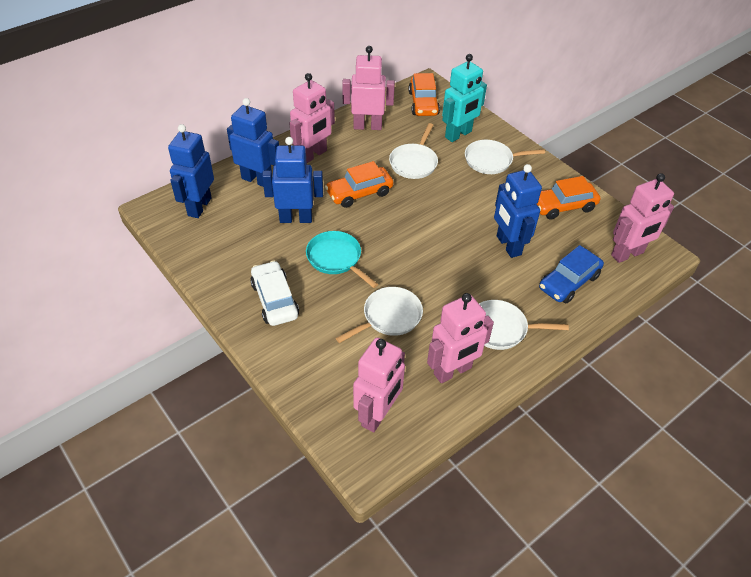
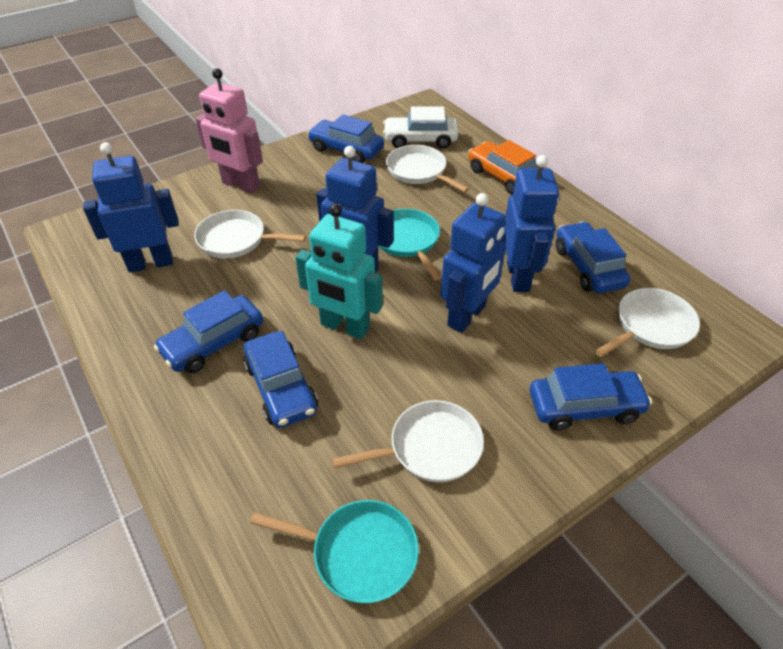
blue car: 1 -> 5
orange car: 3 -> 1
pink robot: 5 -> 1
turquoise pan: 1 -> 2

